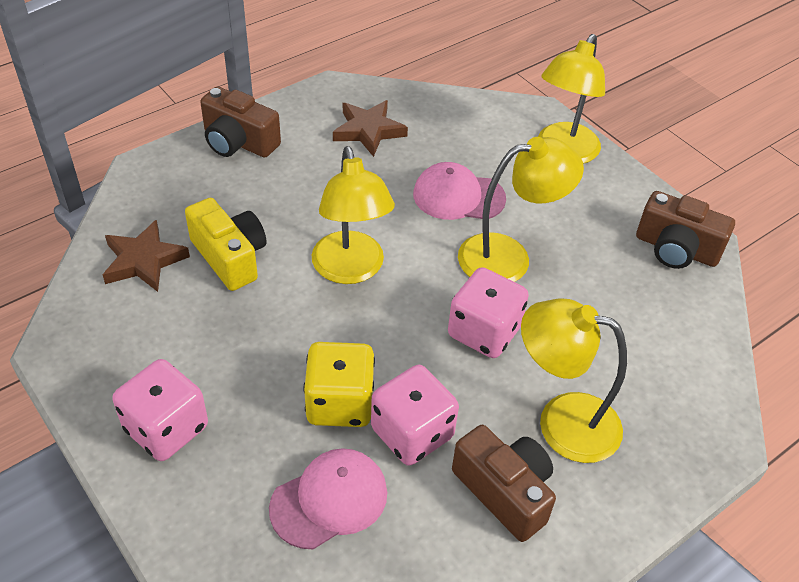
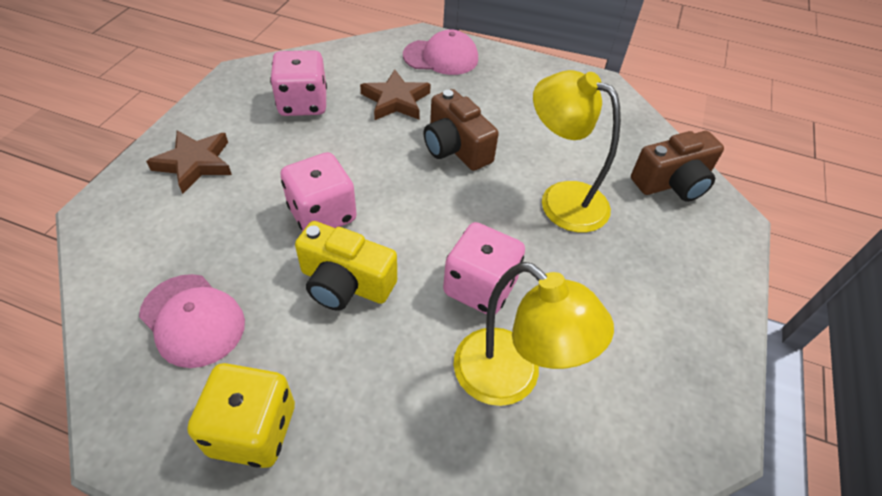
brown camera: 3 -> 2
yellow lamp: 4 -> 2

